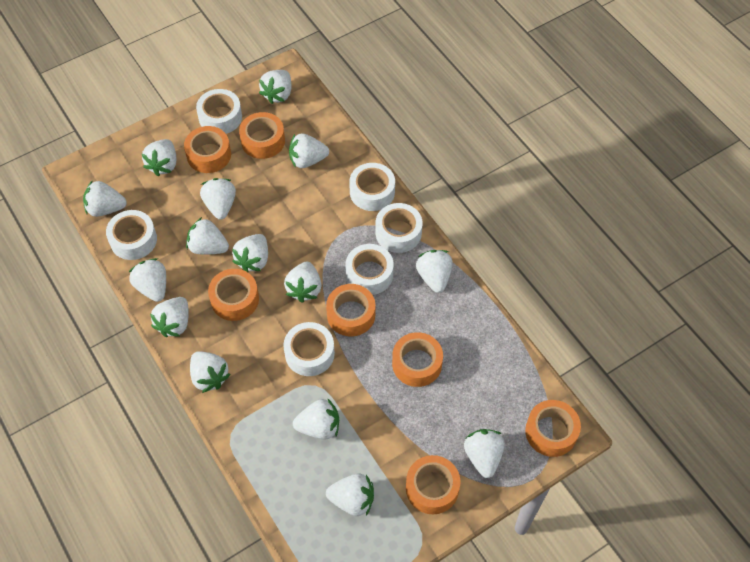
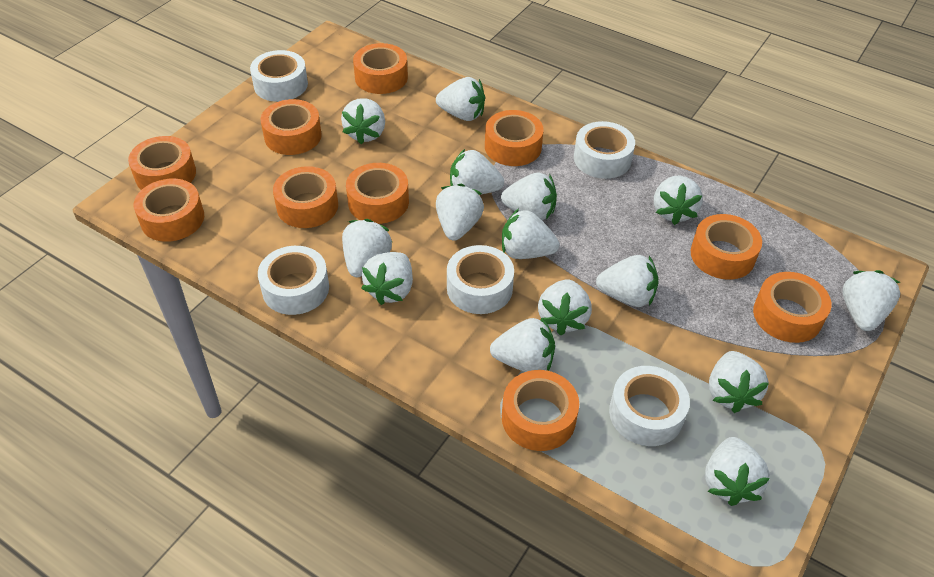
orange tape: 7 -> 10
white tape: 6 -> 5

